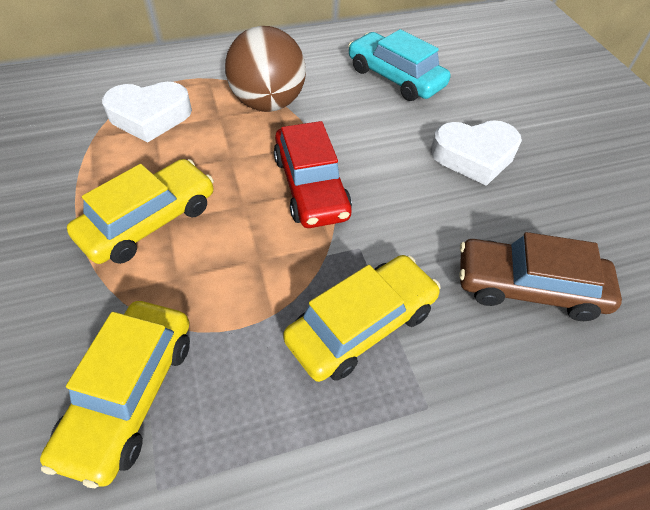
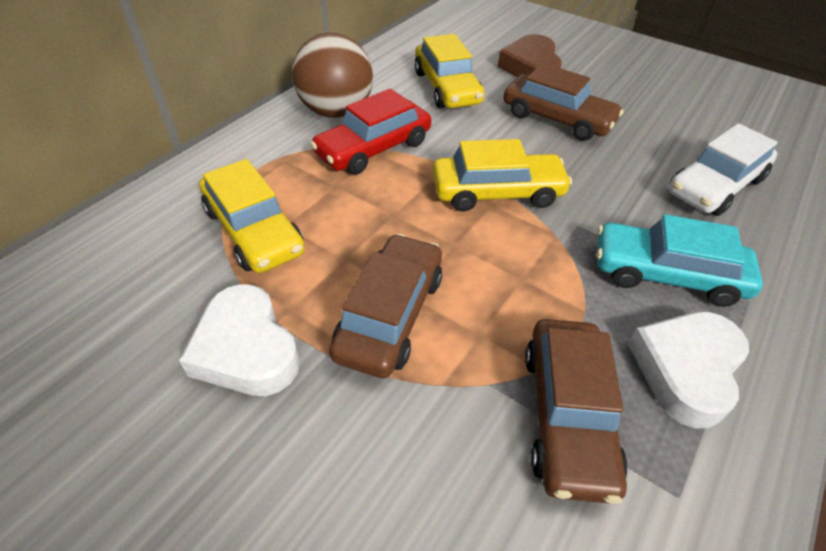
brown car: 1 -> 3
brown heart: 0 -> 1
white car: 0 -> 1

